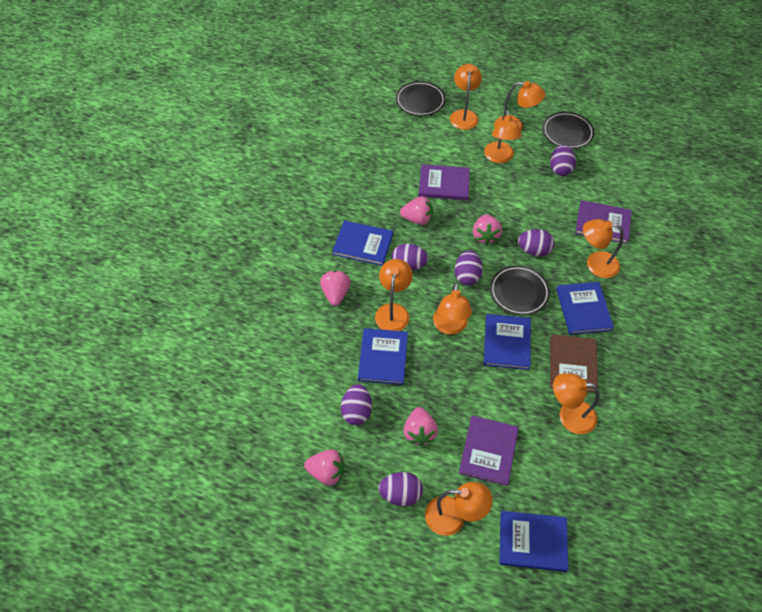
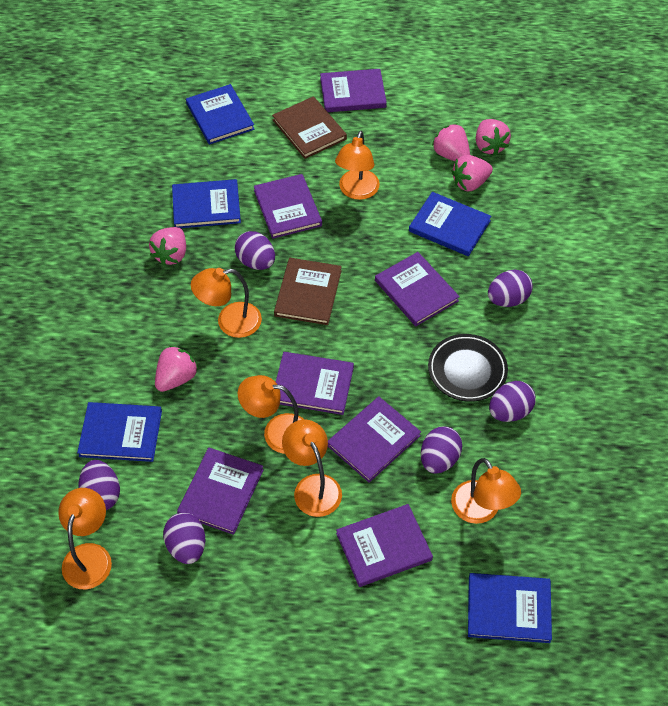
black plate: 3 -> 1
brown book: 1 -> 2
orange lamp: 8 -> 6
purple book: 3 -> 7

